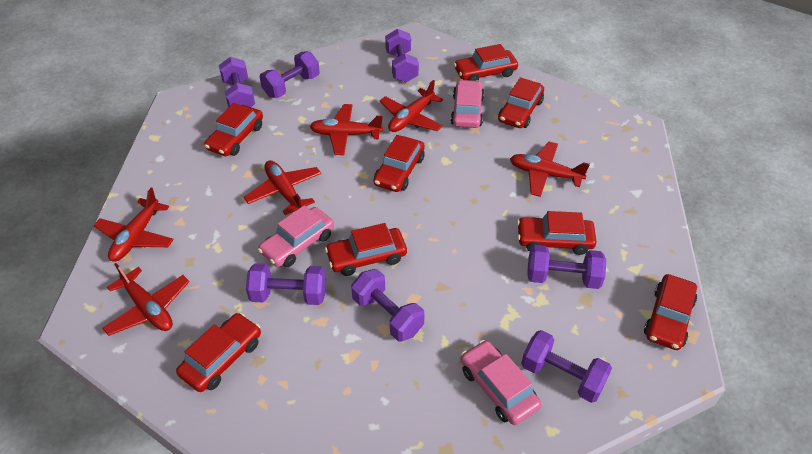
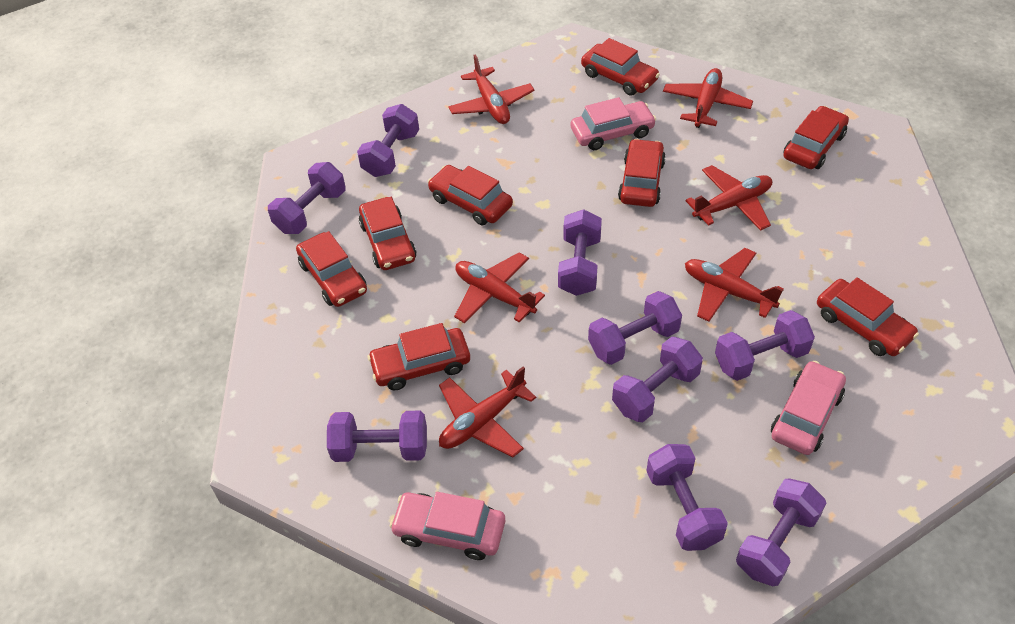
purple dumbbell: 7 -> 9

